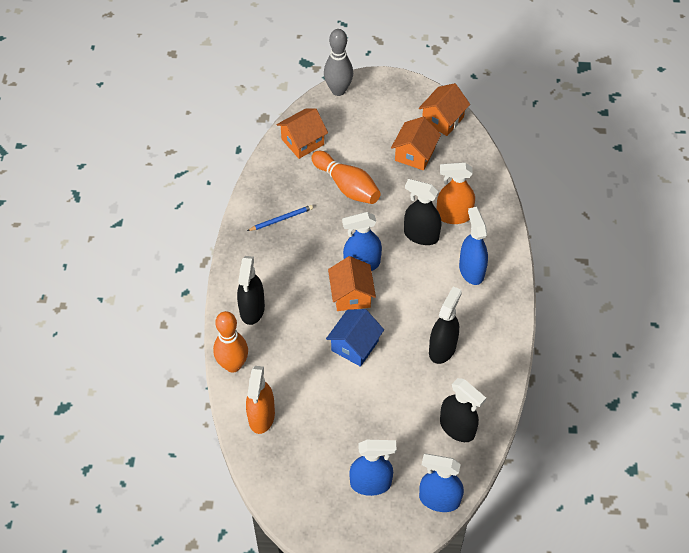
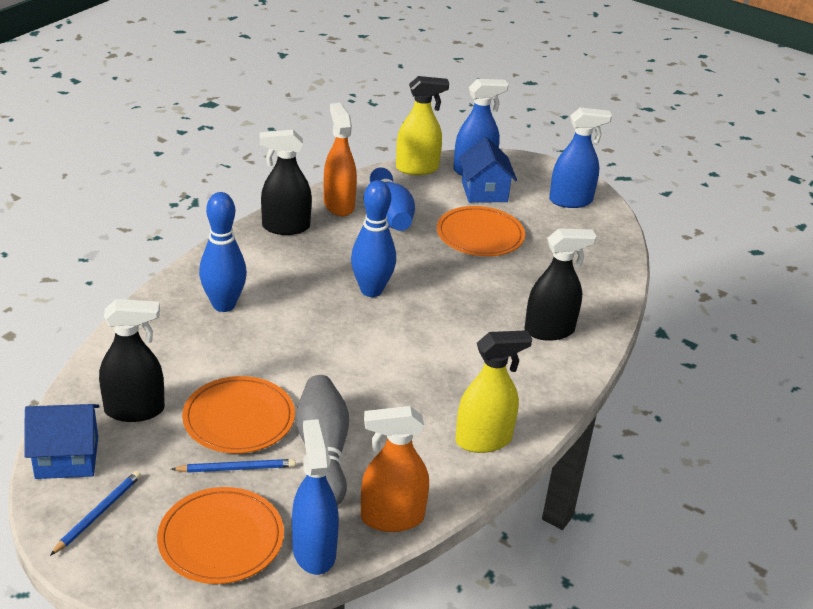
black spray bottle: 4 -> 3
blue bowling pin: 0 -> 3
blue house: 1 -> 2
blue pencil: 1 -> 2
blue spray bottle: 4 -> 3
orange bowling pin: 2 -> 0
orange house: 4 -> 0
orange plate: 0 -> 3
yellow spray bottle: 0 -> 2

